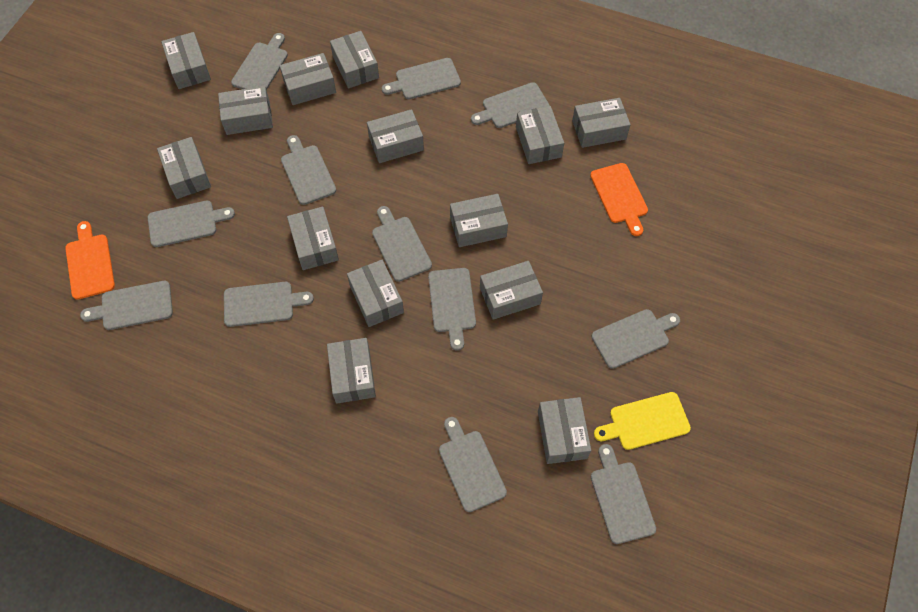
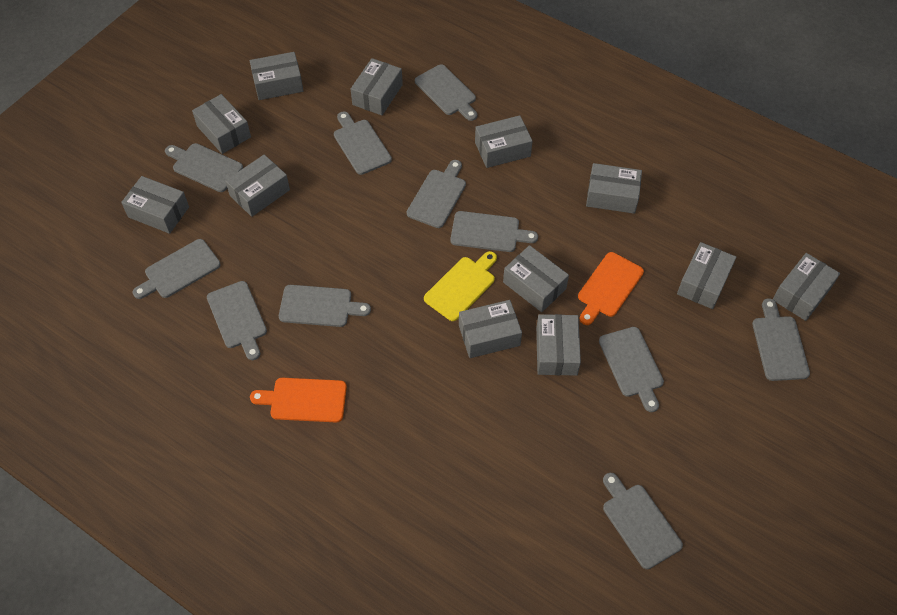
grey box: 14 -> 12
grey cutting board: 12 -> 11

